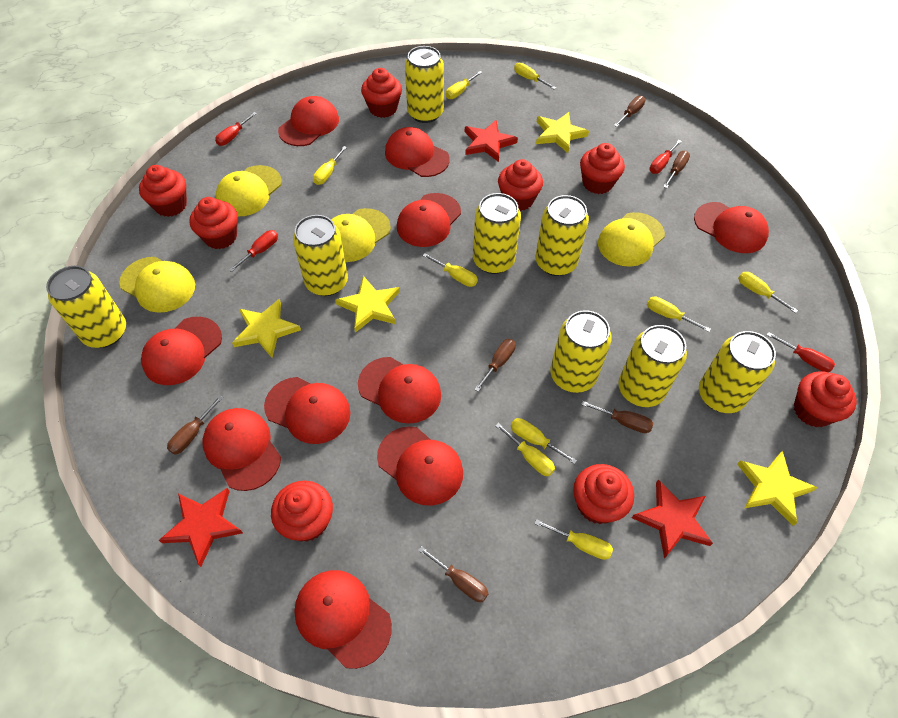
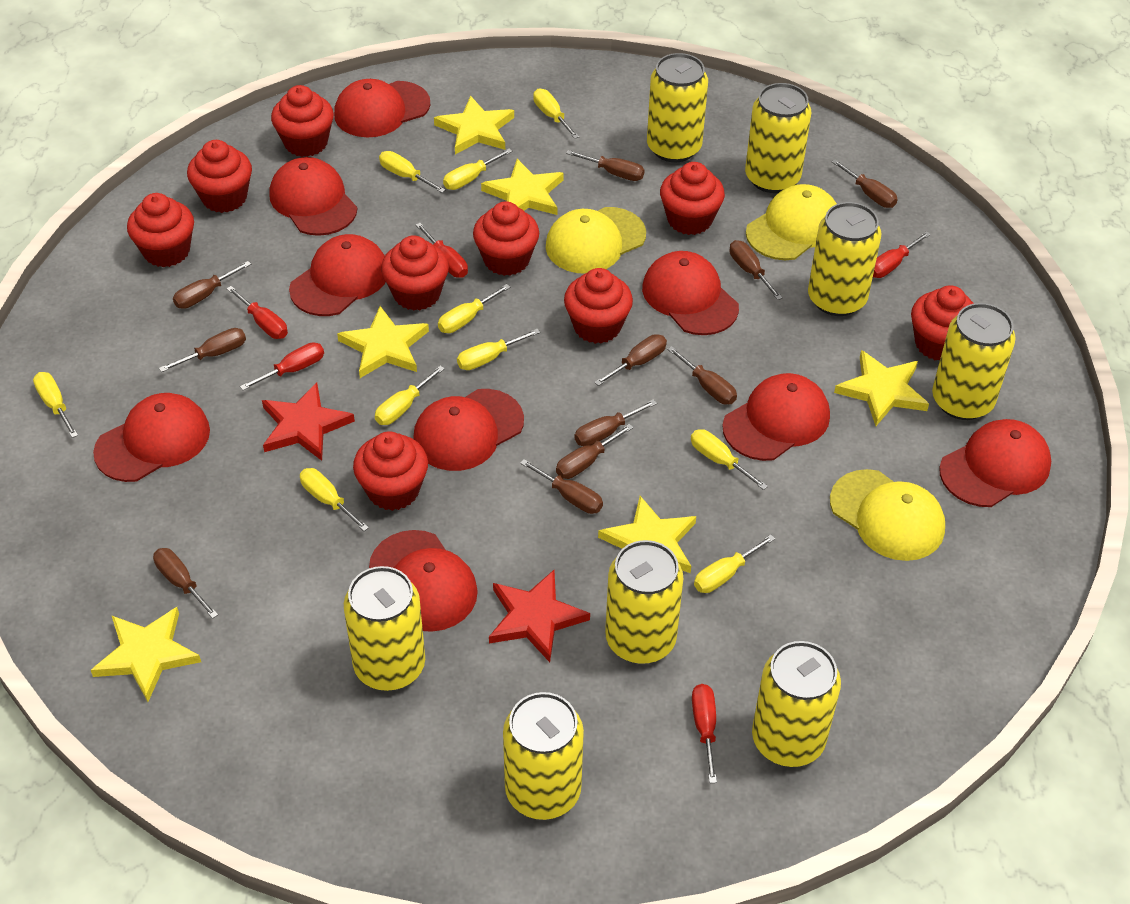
brown screwdriver: 6 -> 11
red cap: 10 -> 9
red cupcake: 8 -> 9
red screwdriver: 4 -> 5
red star: 3 -> 2
yellow cap: 4 -> 3
yellow screwdriver: 9 -> 10
yellow star: 4 -> 6

